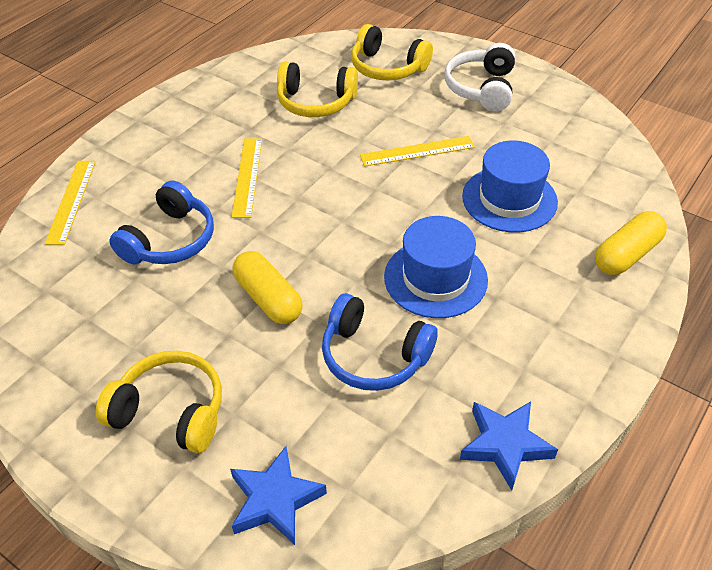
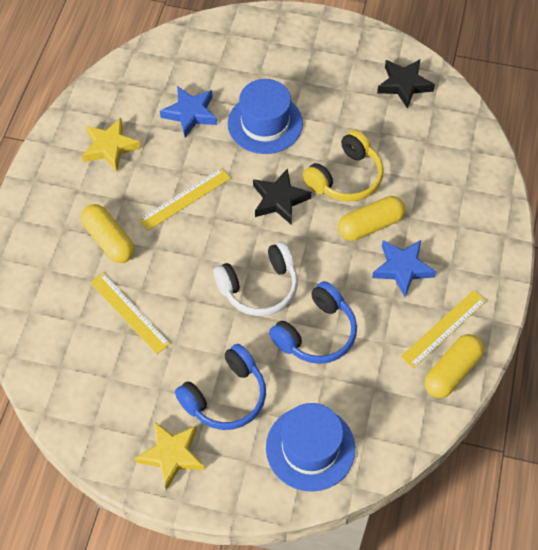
black star: 0 -> 2
yellow capsule: 2 -> 3
yellow headphones: 3 -> 1
yellow star: 0 -> 2

